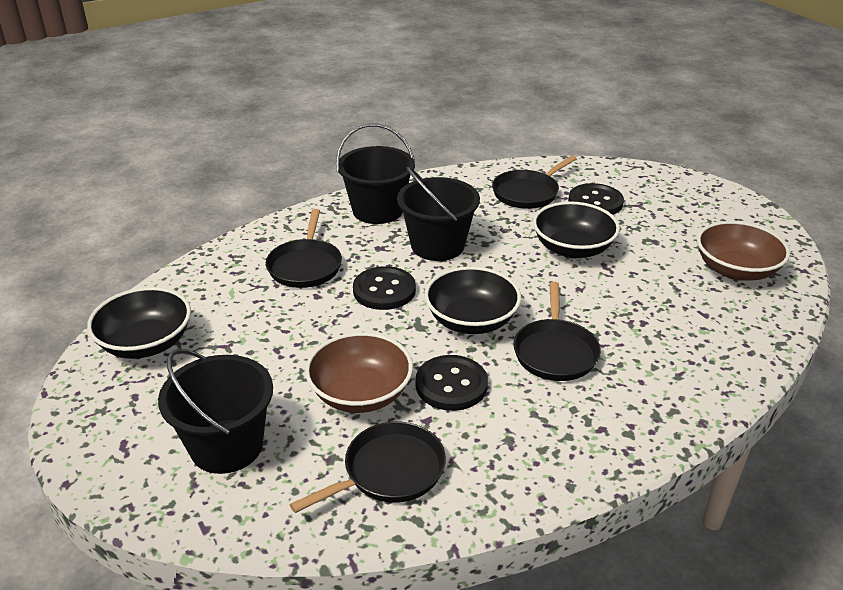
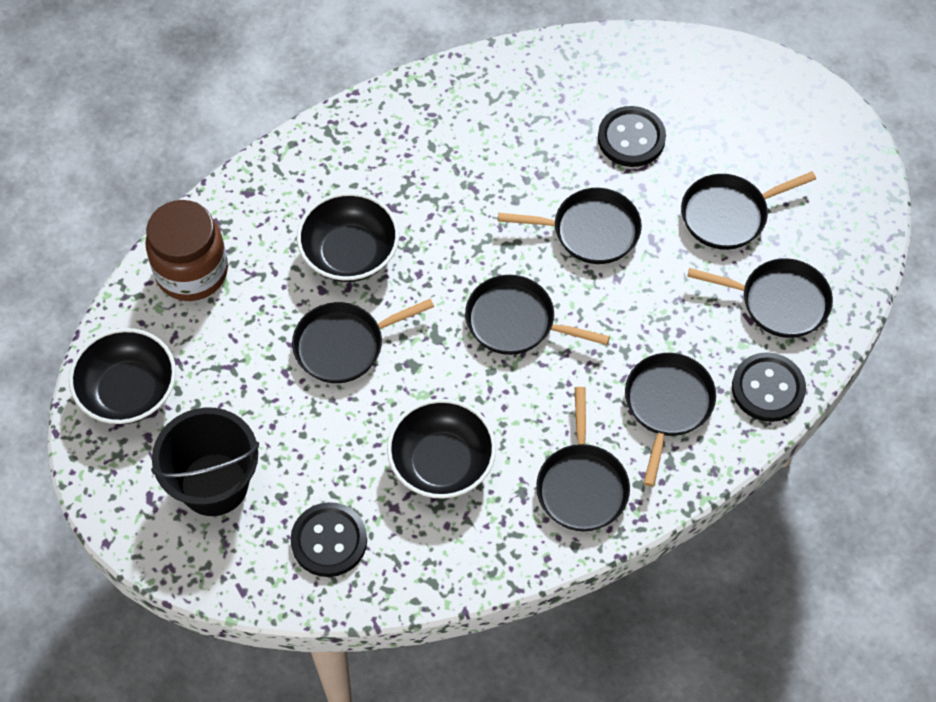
black bucket: 3 -> 1
black pan: 4 -> 7
brown bowl: 2 -> 0
brown jar: 0 -> 1

